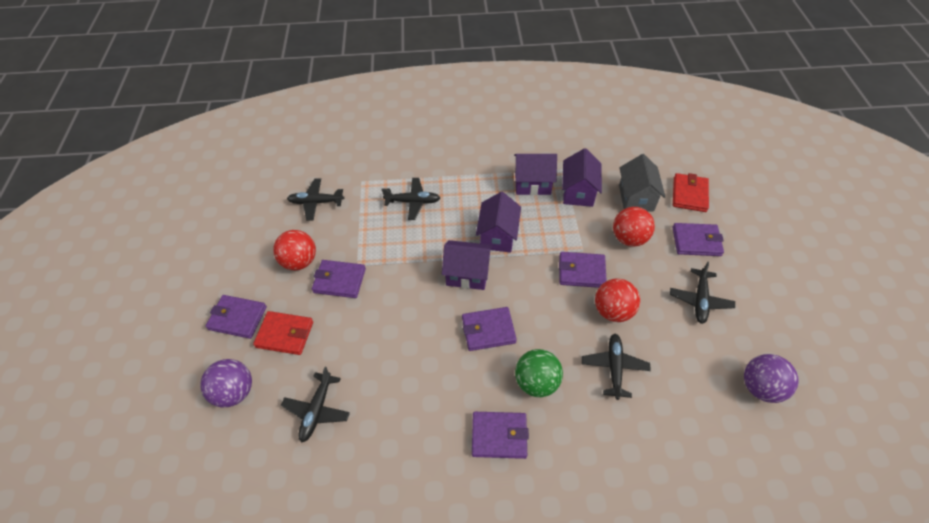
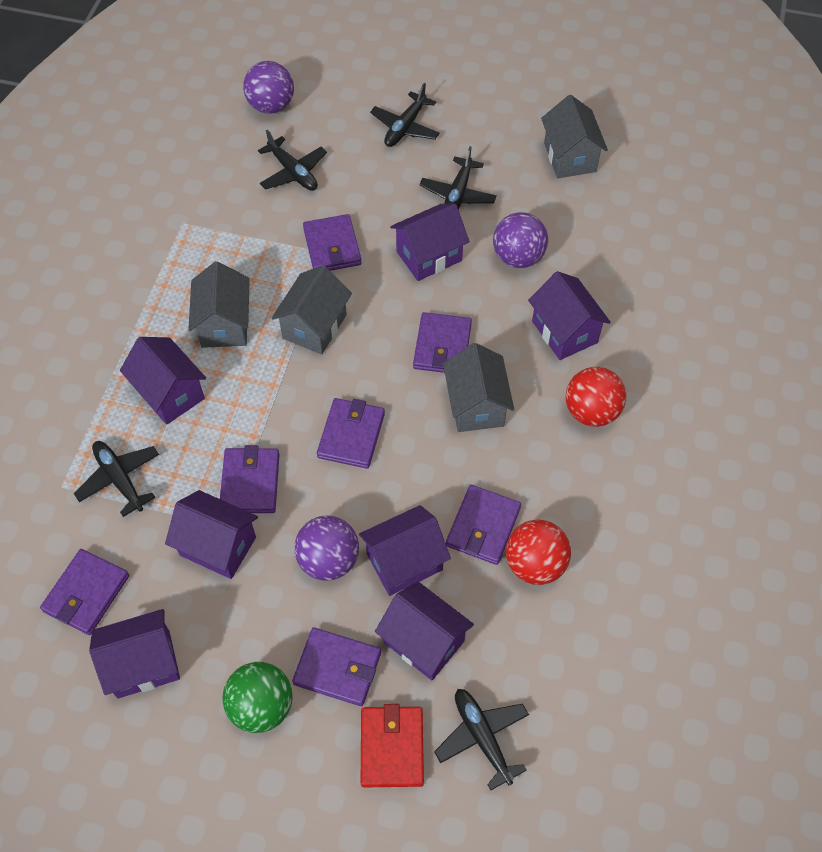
grey house: 1 -> 4
purple ball: 2 -> 3
purple house: 4 -> 7
purple wallet: 6 -> 7
red ball: 3 -> 2
red wallet: 2 -> 1

